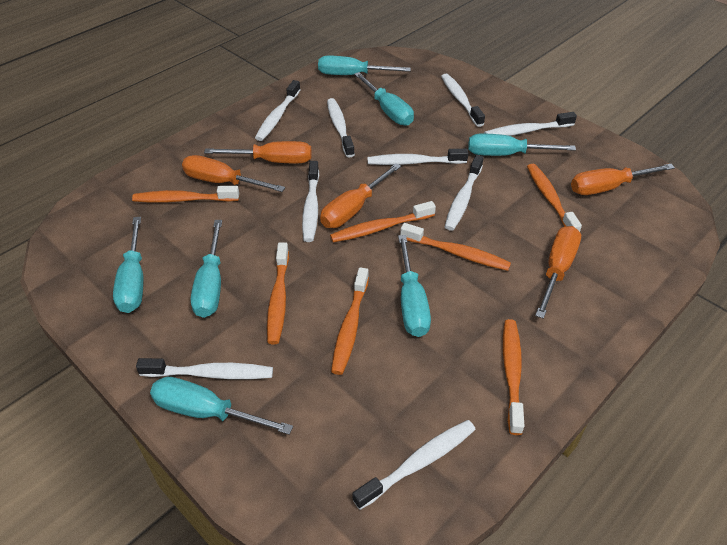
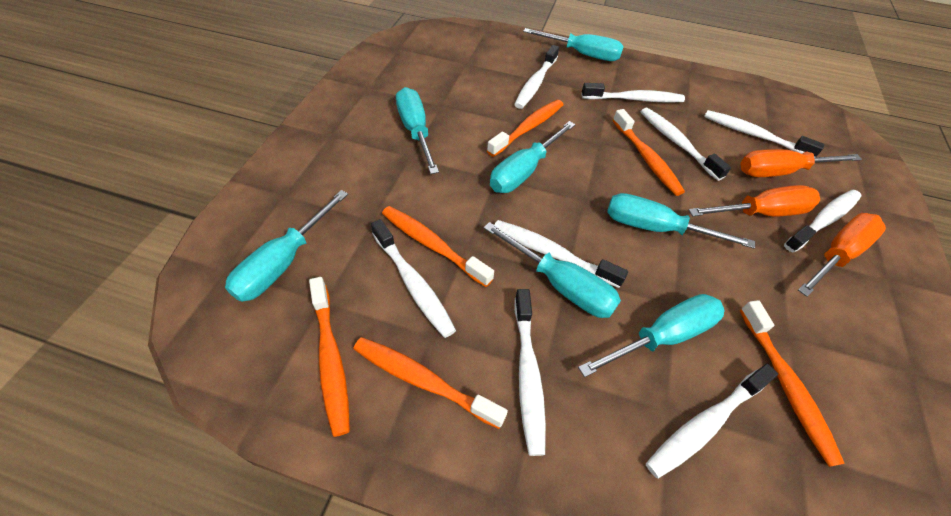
orange screwdriver: 5 -> 3
orange toothbrush: 7 -> 6

